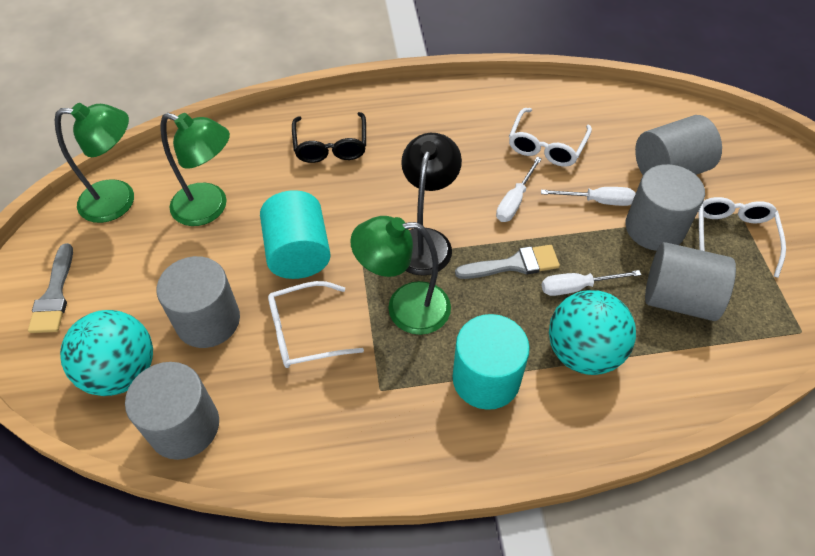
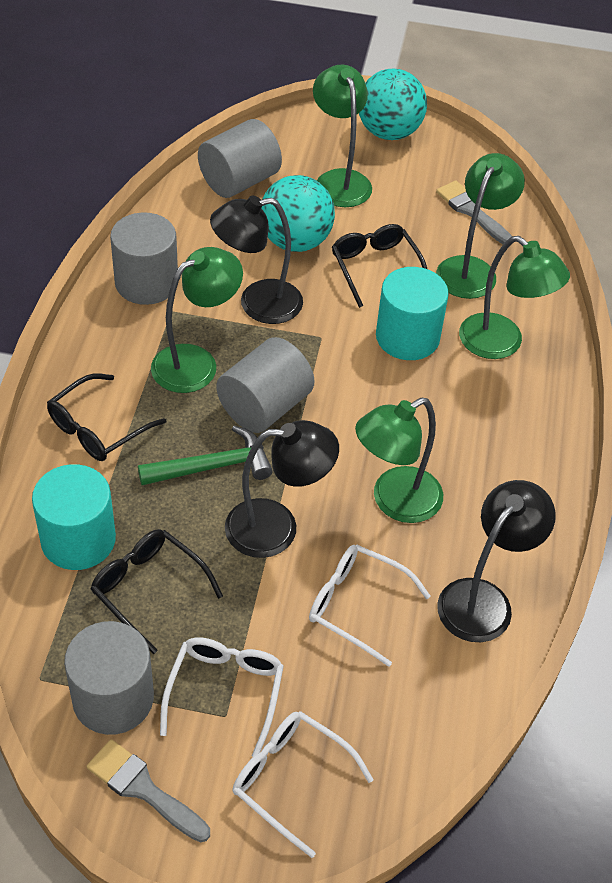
black glasses: 1 -> 3
black lamp: 1 -> 3
green hammer: 0 -> 1
green lamp: 3 -> 5
grey cylinder: 5 -> 4
white screwdriver: 3 -> 0

